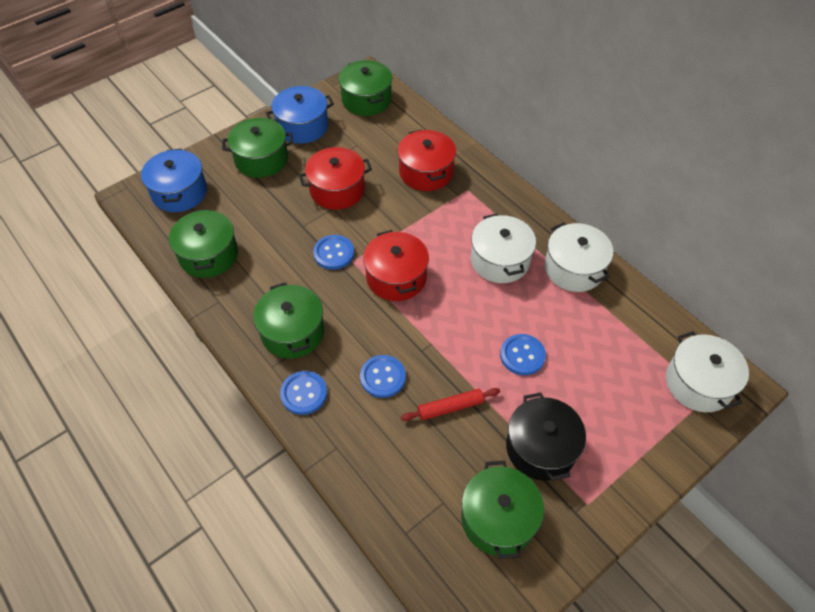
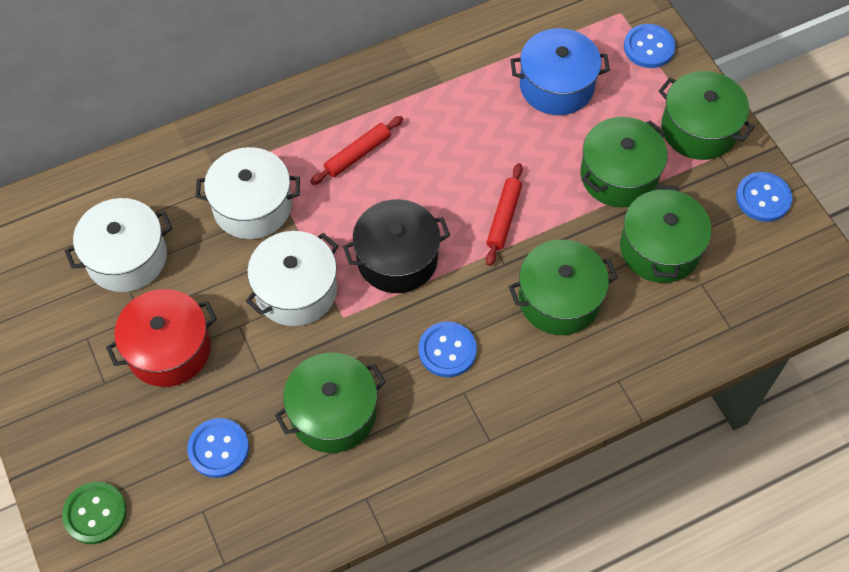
blue pot: 2 -> 1
green button: 0 -> 1
red pot: 3 -> 1
red rolling pin: 1 -> 2

